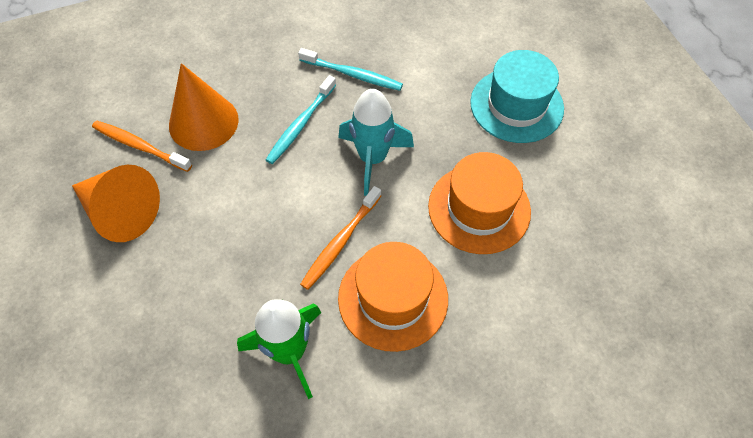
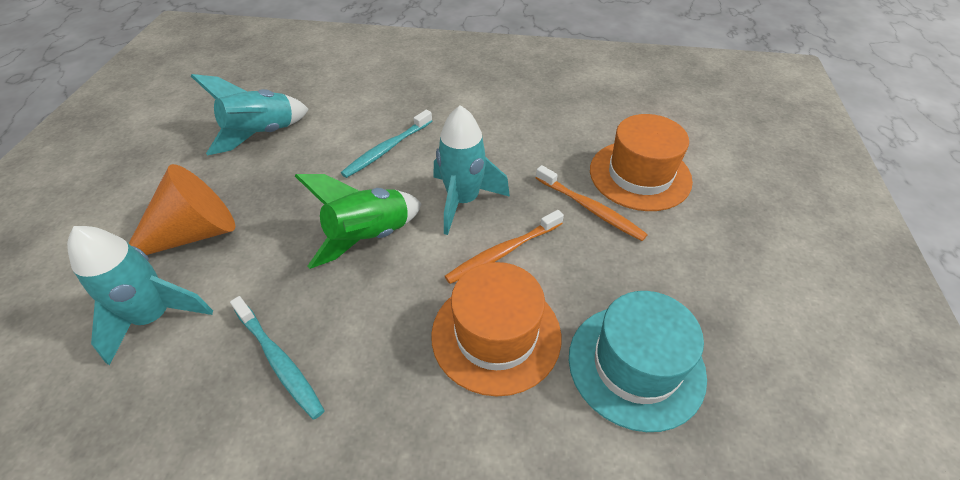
orange cone: 2 -> 1
turquoise rocket: 1 -> 3

